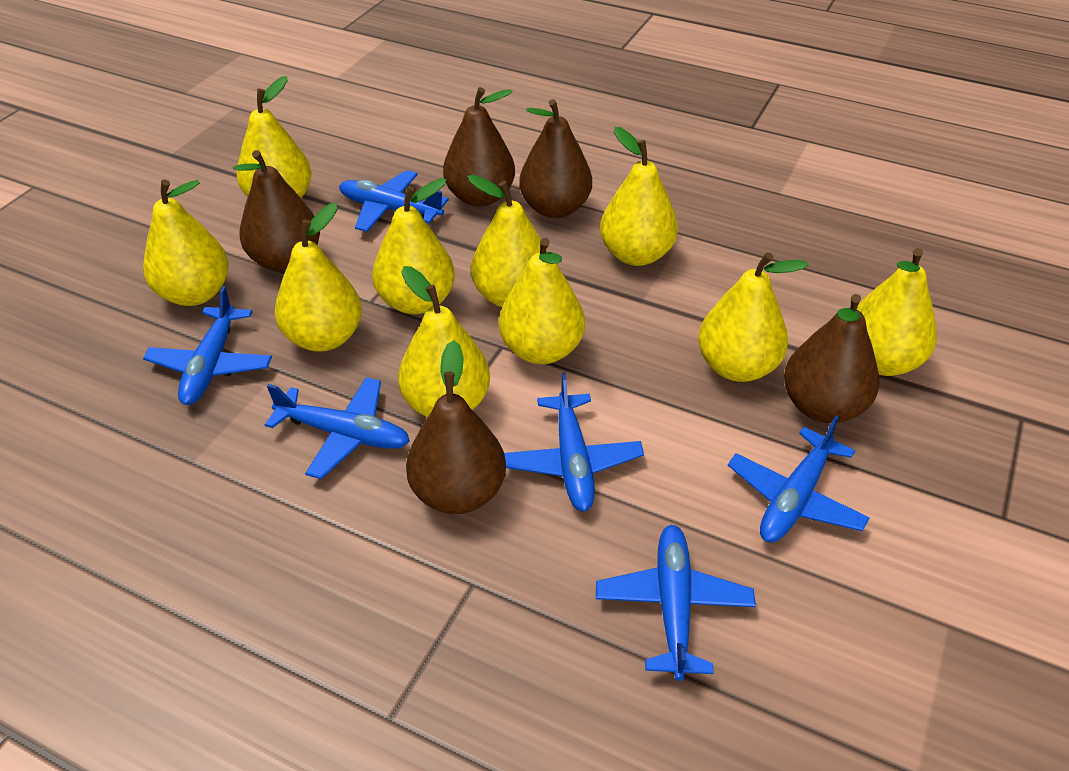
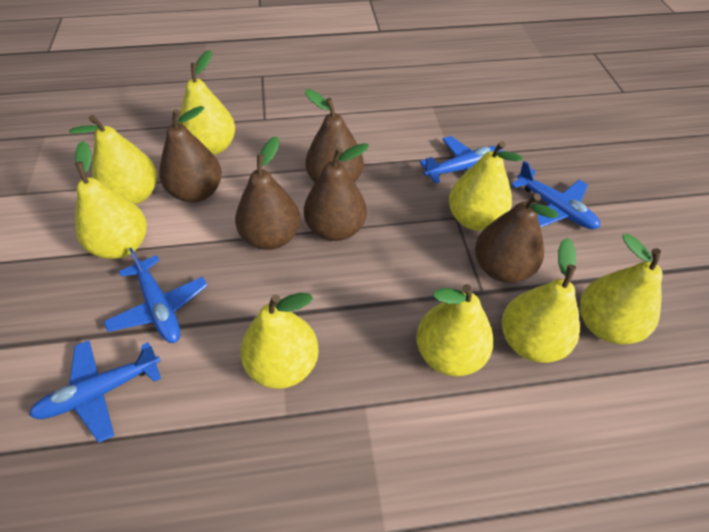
blue plane: 6 -> 4
yellow pear: 10 -> 8

